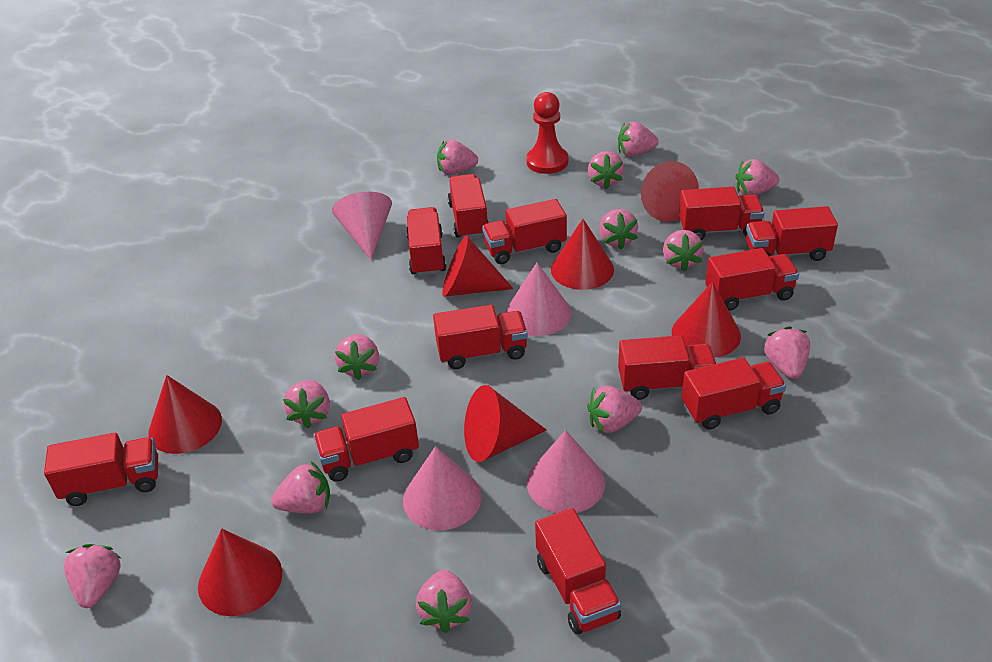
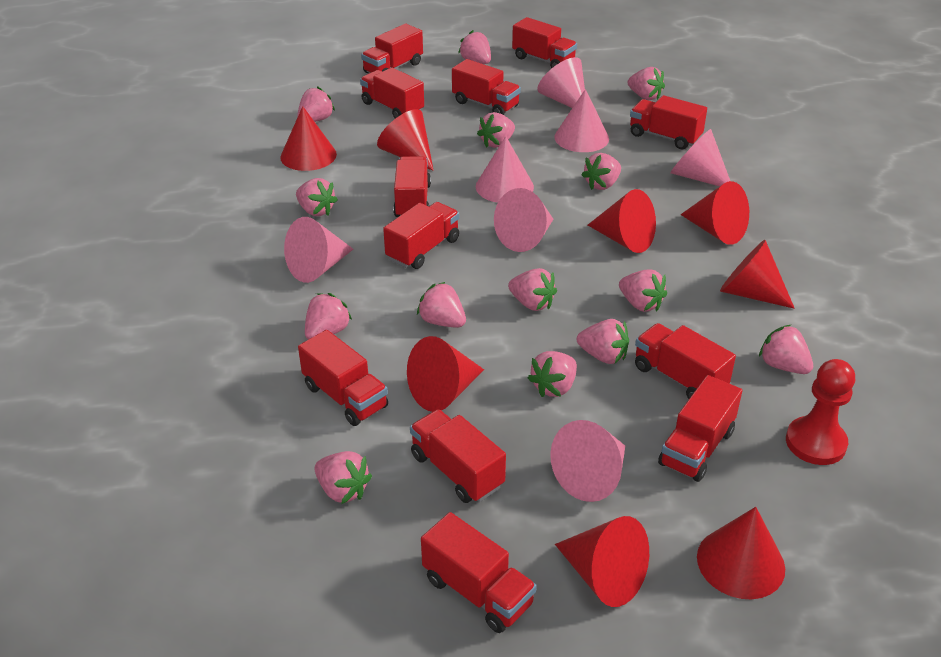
pink cone: 4 -> 7
pink strawberry: 13 -> 14
red cone: 7 -> 8

